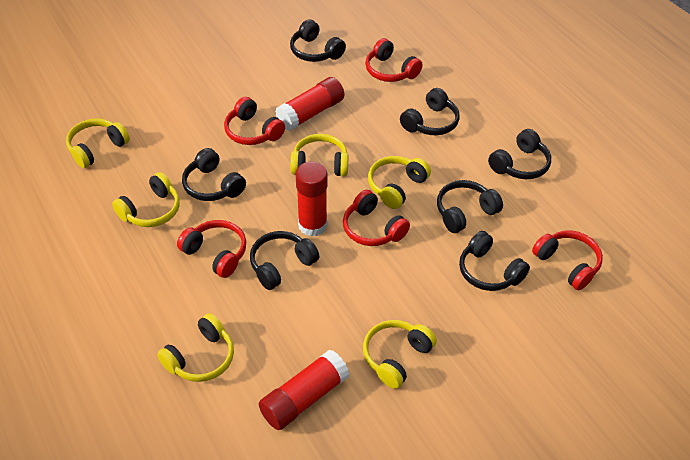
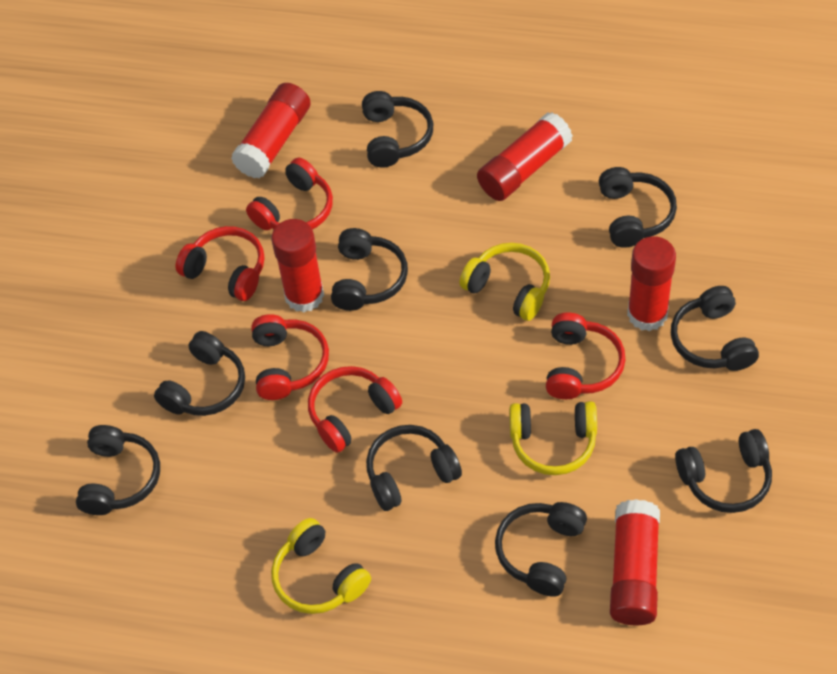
black headphones: 7 -> 9
red glue stick: 3 -> 5
yellow headphones: 6 -> 3

